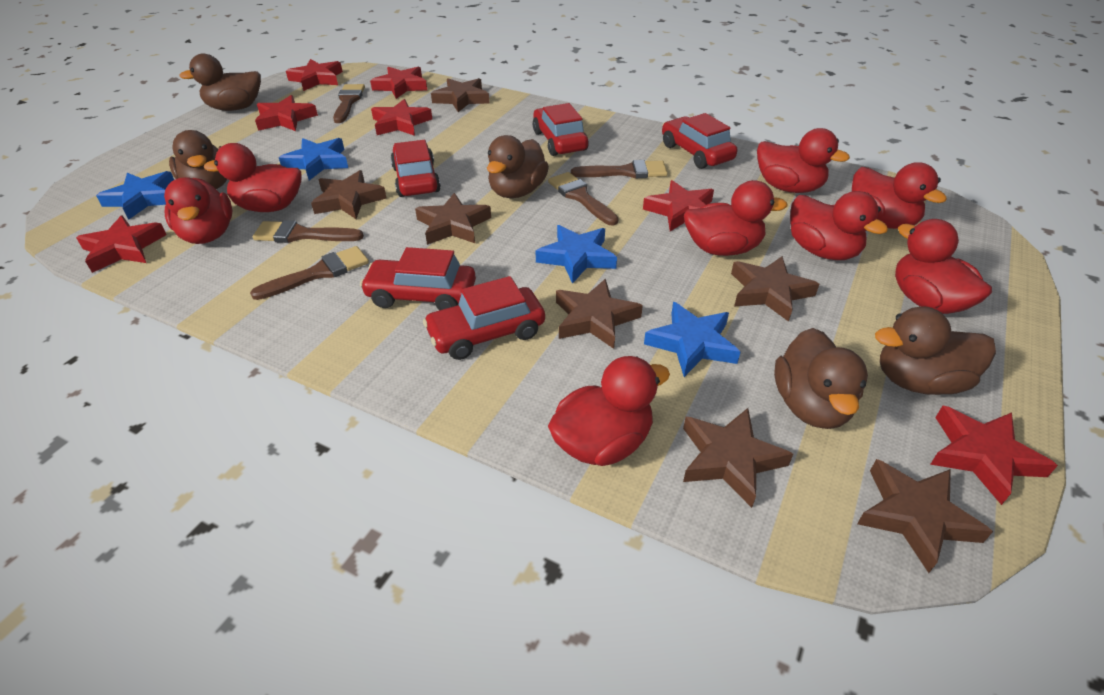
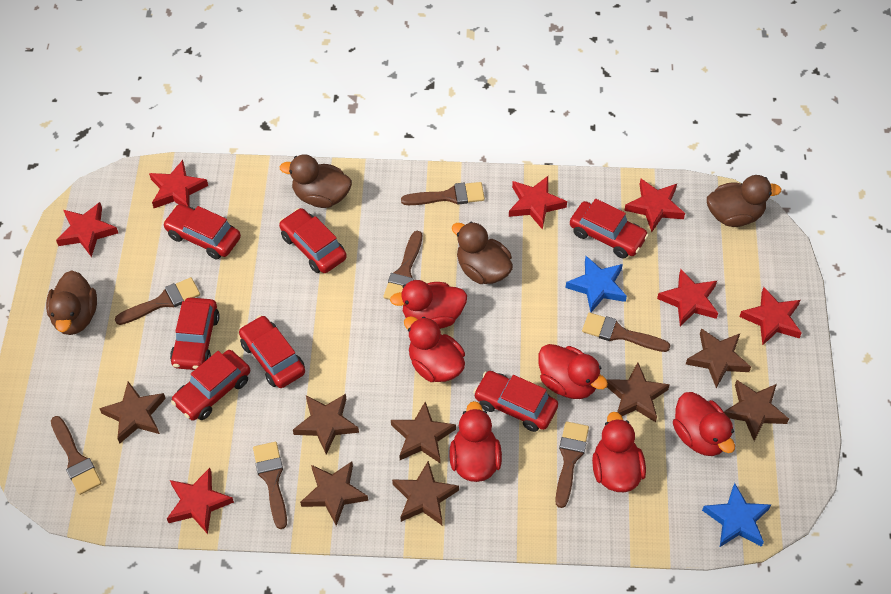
blue star: 4 -> 2
brown brush: 5 -> 7
brown duck: 5 -> 4
brown star: 7 -> 8
red car: 5 -> 7
red duck: 8 -> 6

